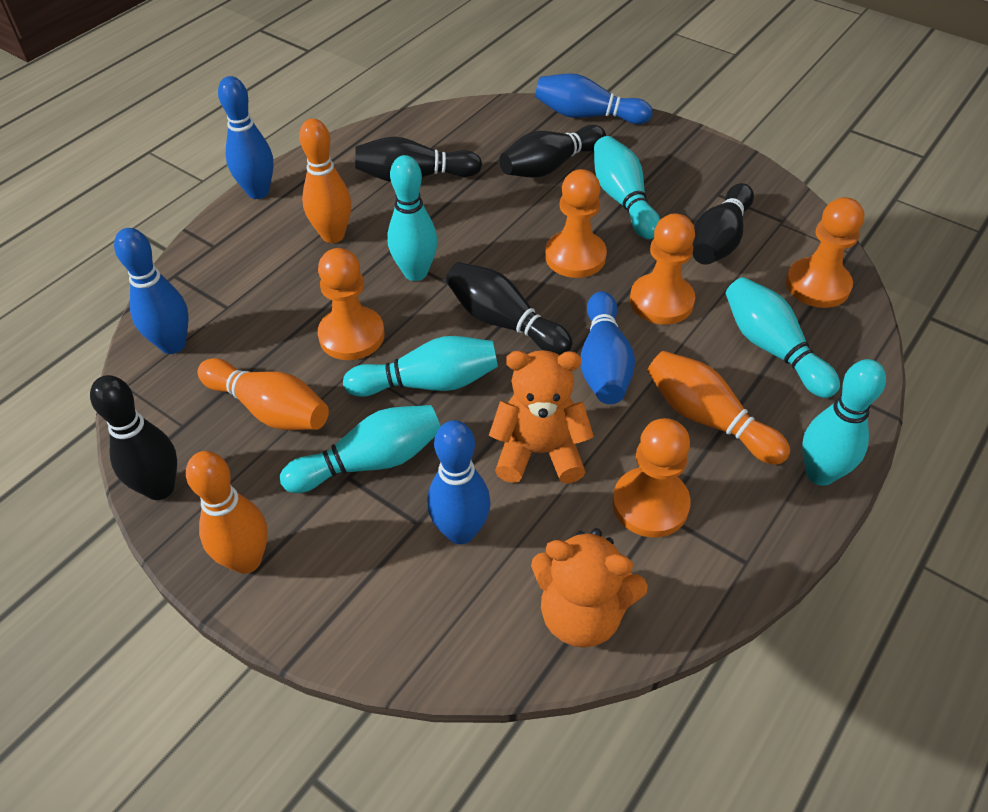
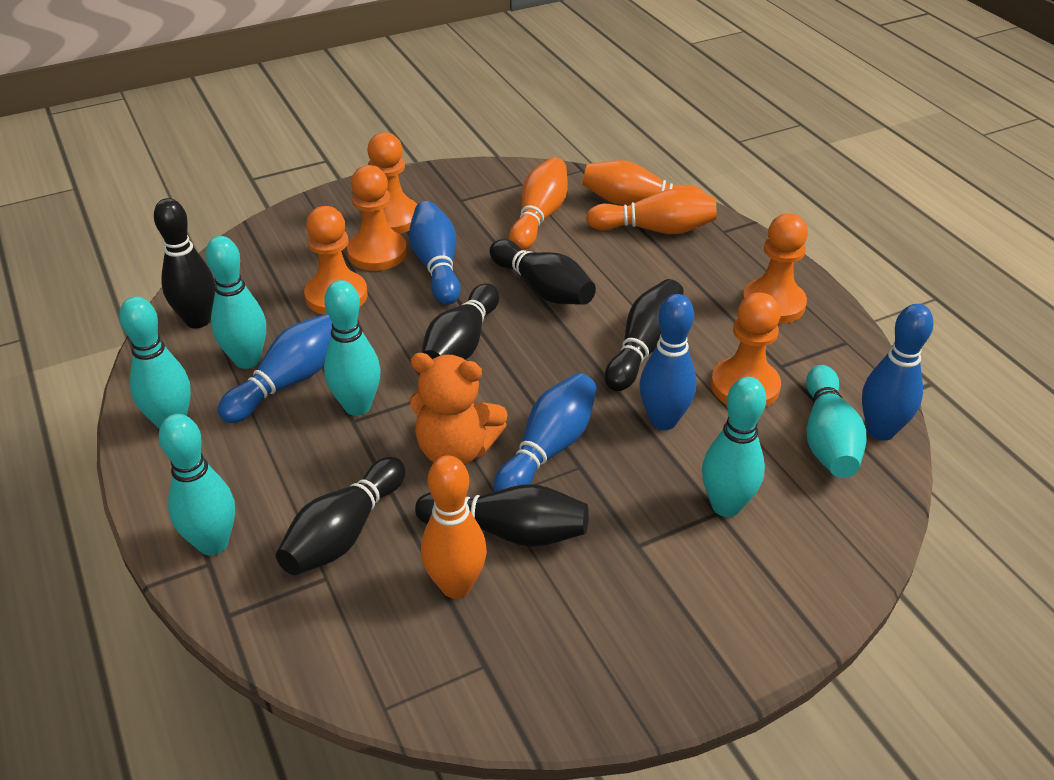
black bowling pin: 5 -> 6
orange teddy bear: 2 -> 1

